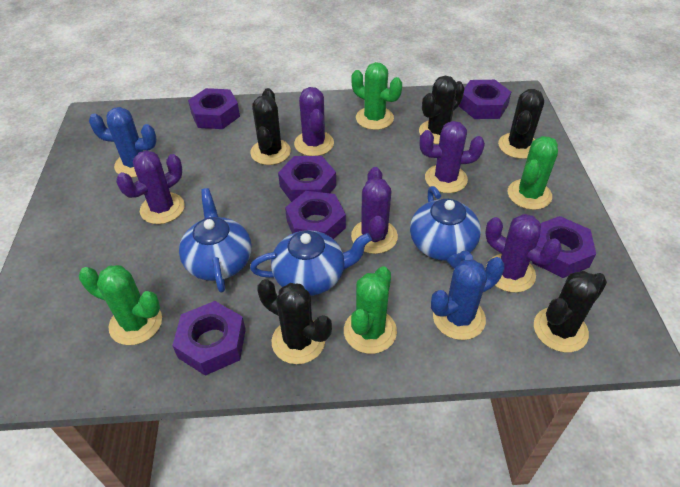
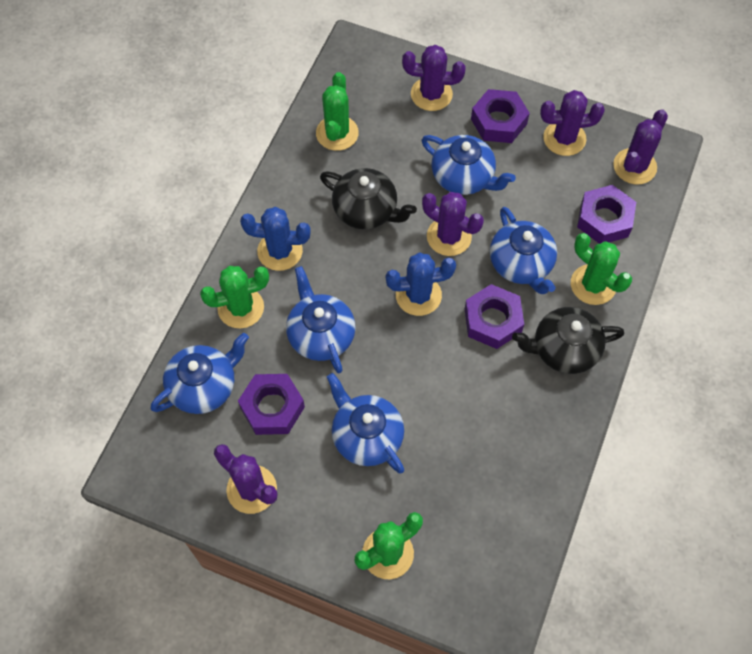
black cactus: 5 -> 0
black teapot: 0 -> 2
blue teapot: 3 -> 5
purple nut: 6 -> 4

